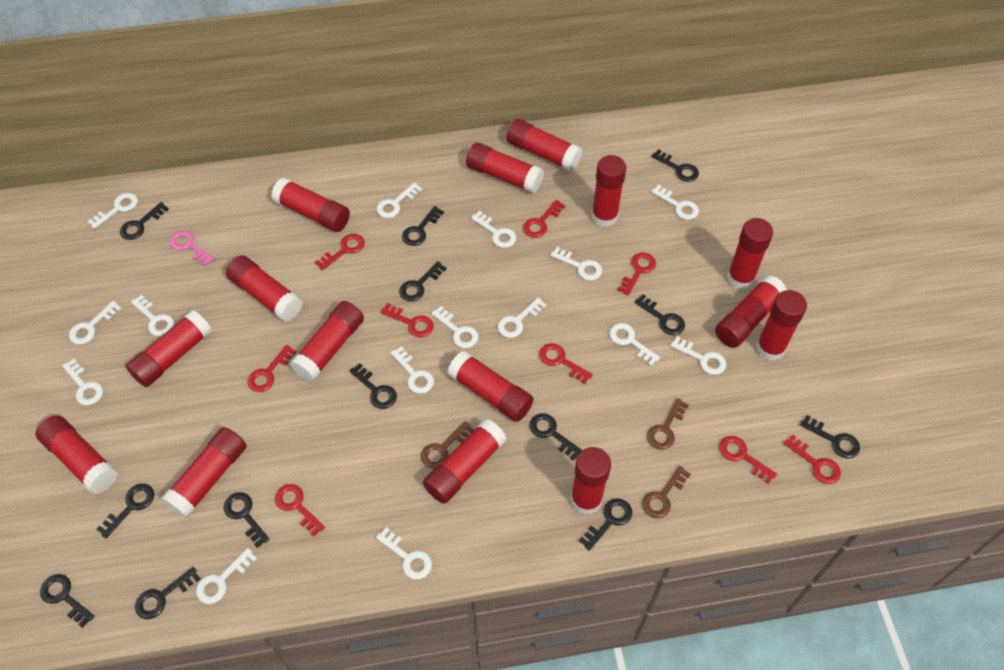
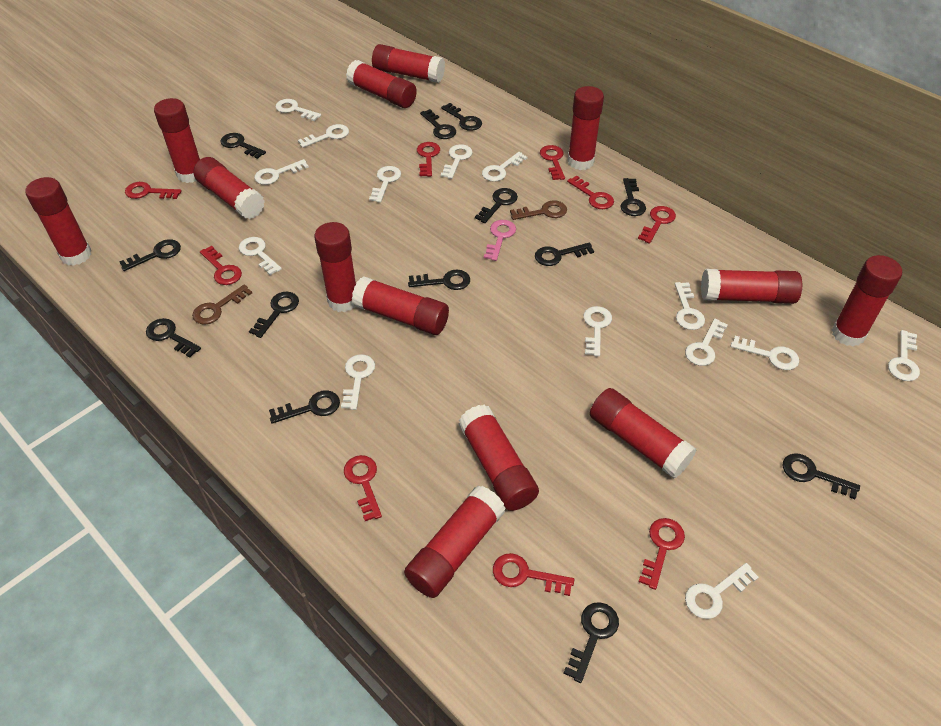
brown key: 3 -> 2
red glue stick: 15 -> 13
white key: 15 -> 14

